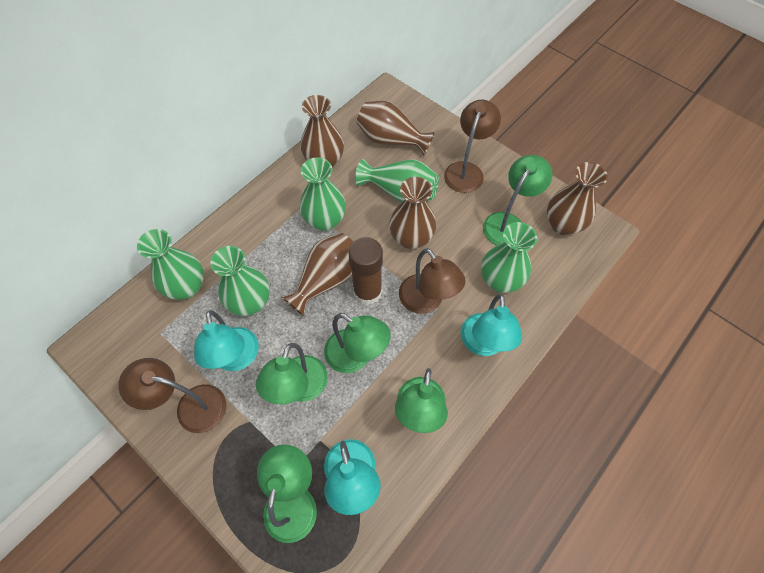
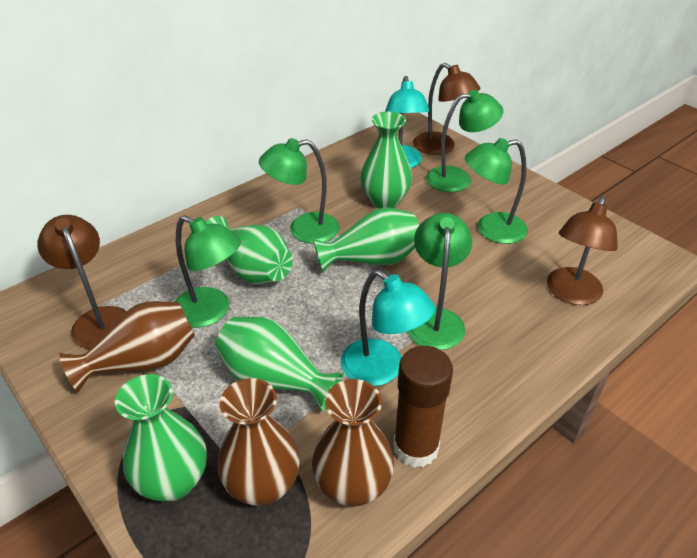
brown vase: 5 -> 3
turquoise lamp: 3 -> 2

